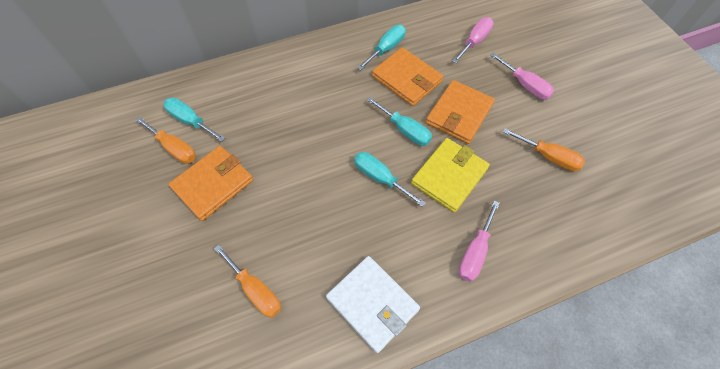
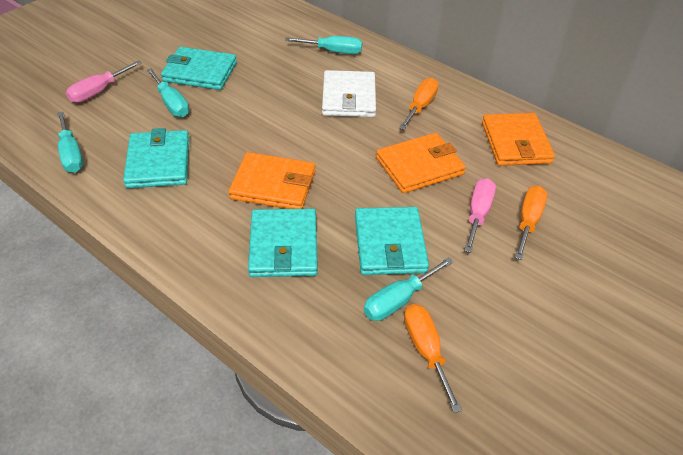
pink screwdriver: 3 -> 2
turquoise wallet: 0 -> 4
yellow wallet: 1 -> 0

